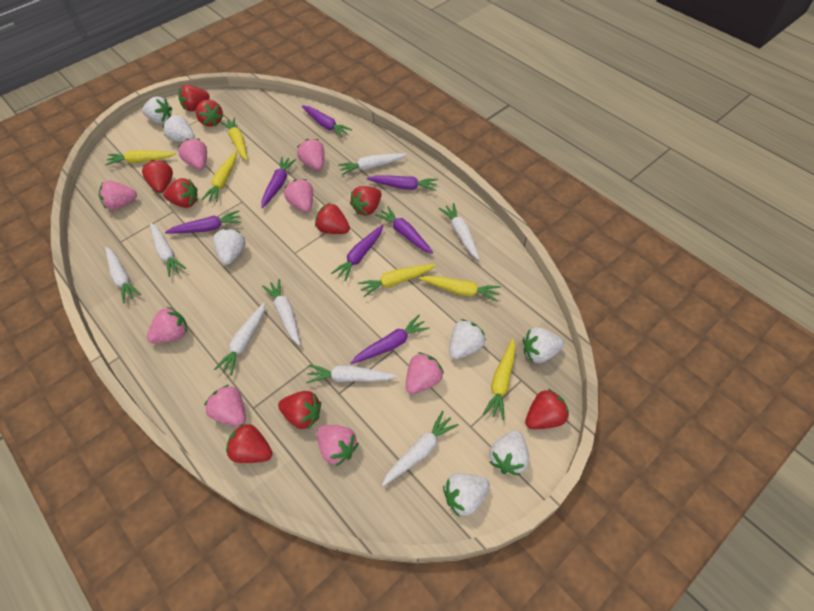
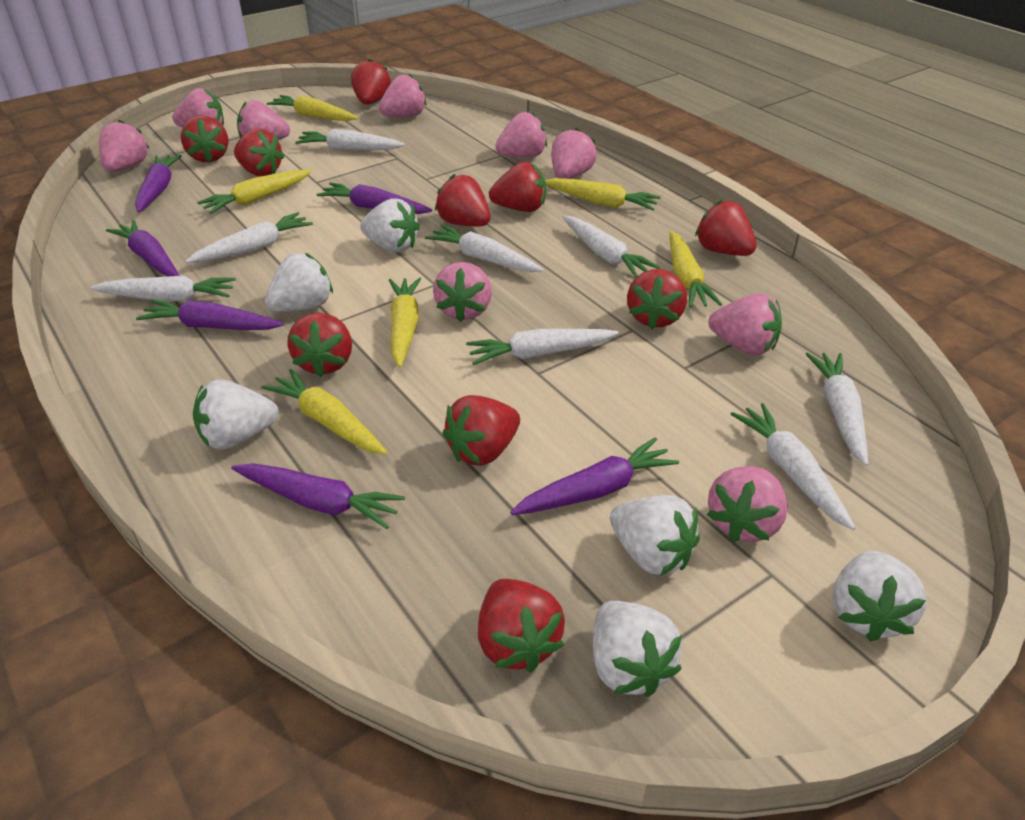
pink strawberry: 8 -> 9
purple carrot: 7 -> 6
red strawberry: 9 -> 10
white strawberry: 7 -> 6

